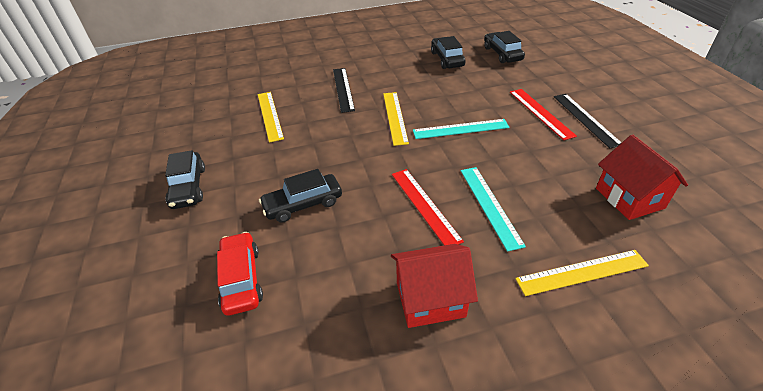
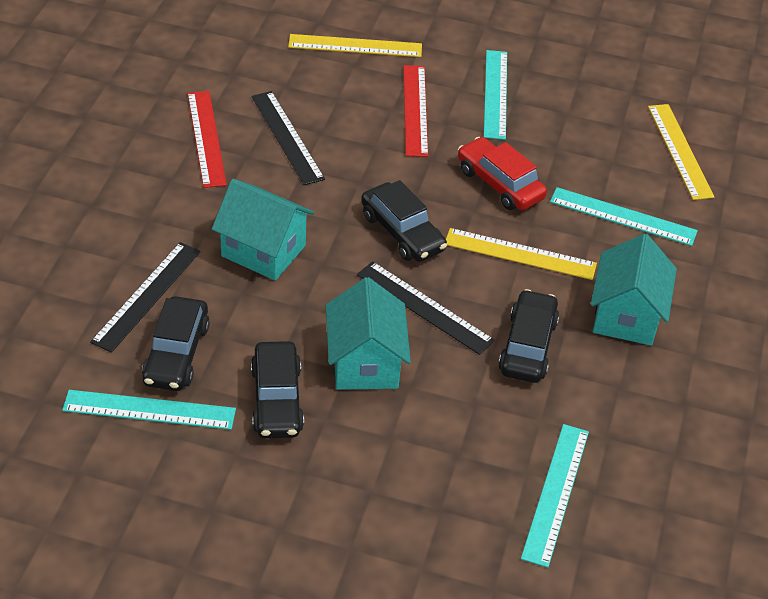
black ruler: 2 -> 3
red house: 2 -> 0
turquoise house: 0 -> 3
turquoise ruler: 2 -> 4

